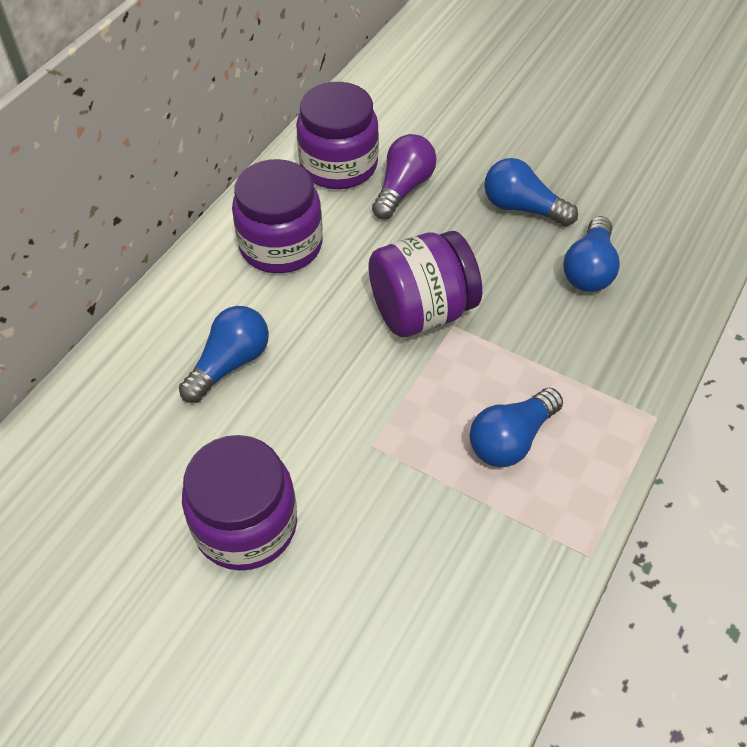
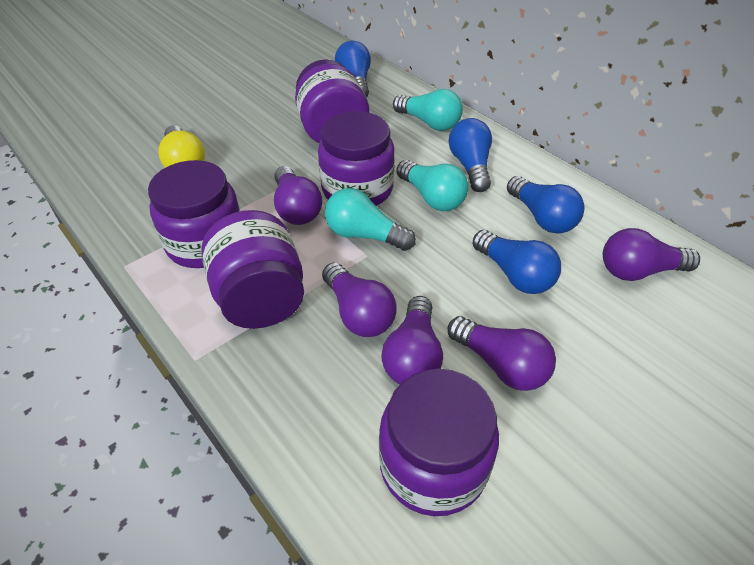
purple jar: 4 -> 5
purple light bulb: 1 -> 5
turquoise light bulb: 0 -> 3
yellow light bulb: 0 -> 1

